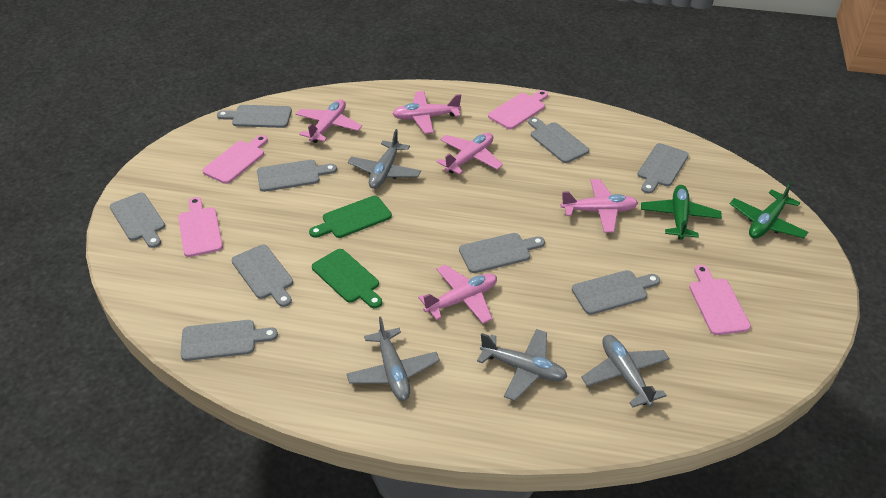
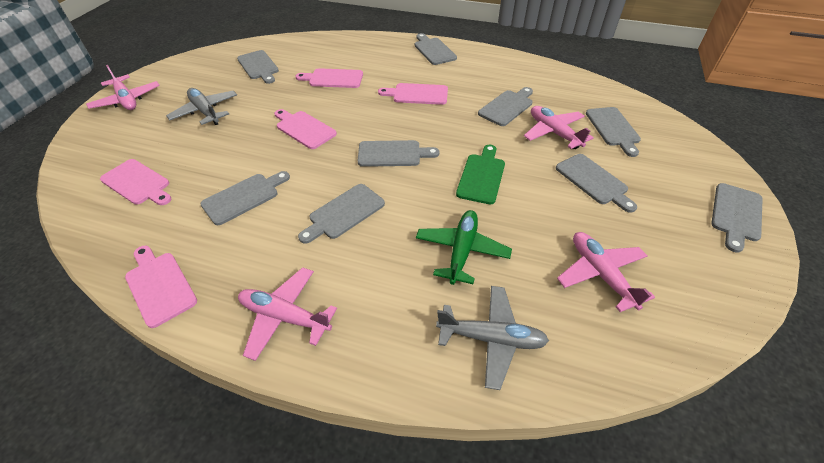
green cutting board: 2 -> 1
green plane: 2 -> 1
grey plane: 4 -> 2
pink cutting board: 4 -> 5
pink plane: 5 -> 4

